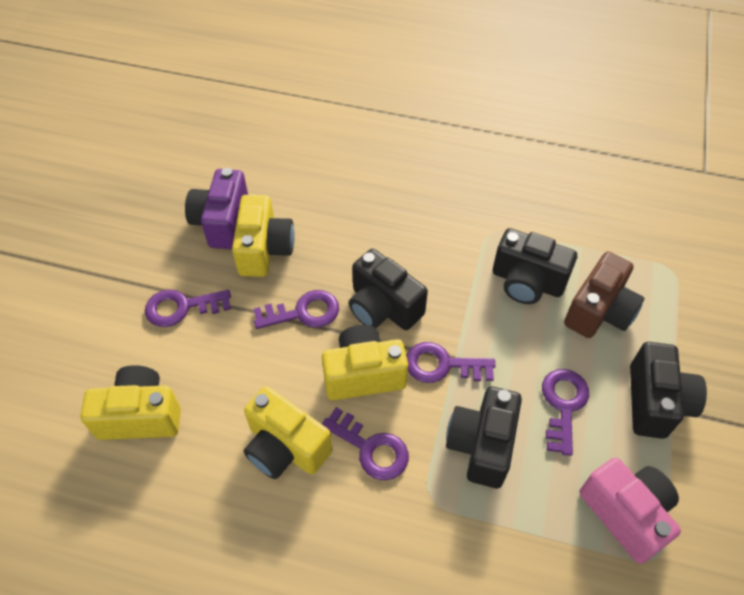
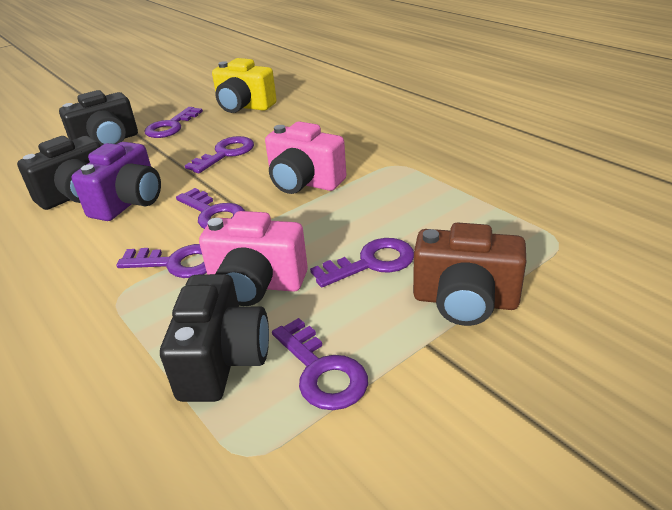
black camera: 4 -> 3
pink camera: 1 -> 2
purple key: 5 -> 6
yellow camera: 4 -> 1

